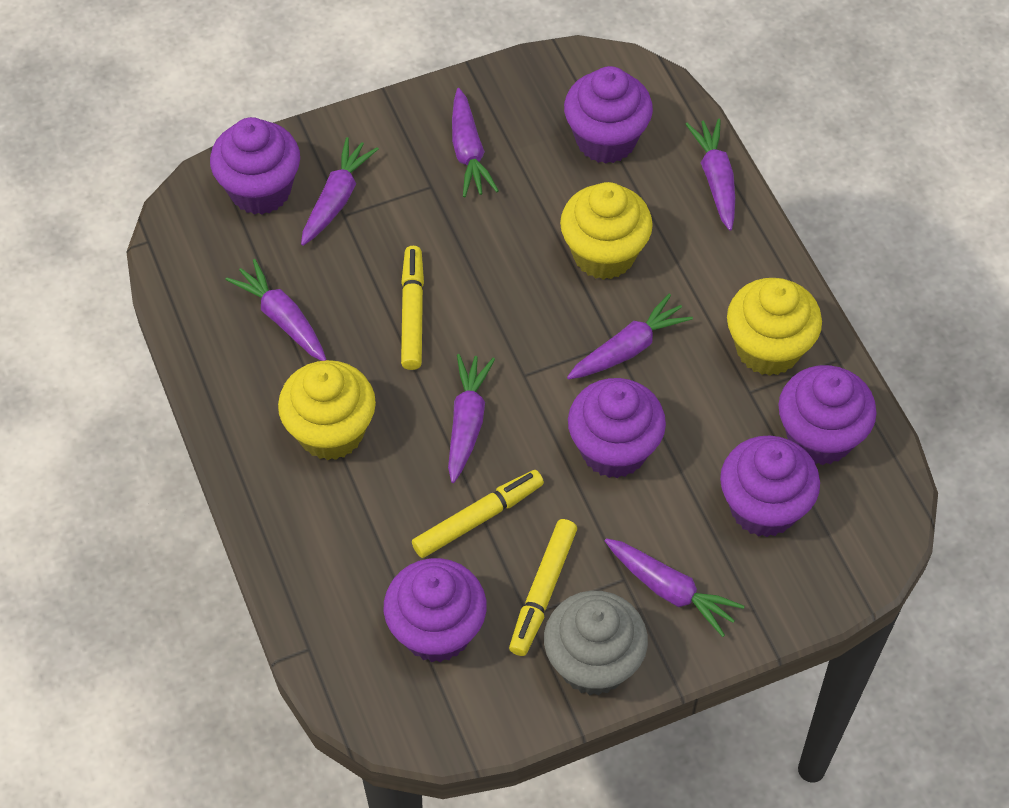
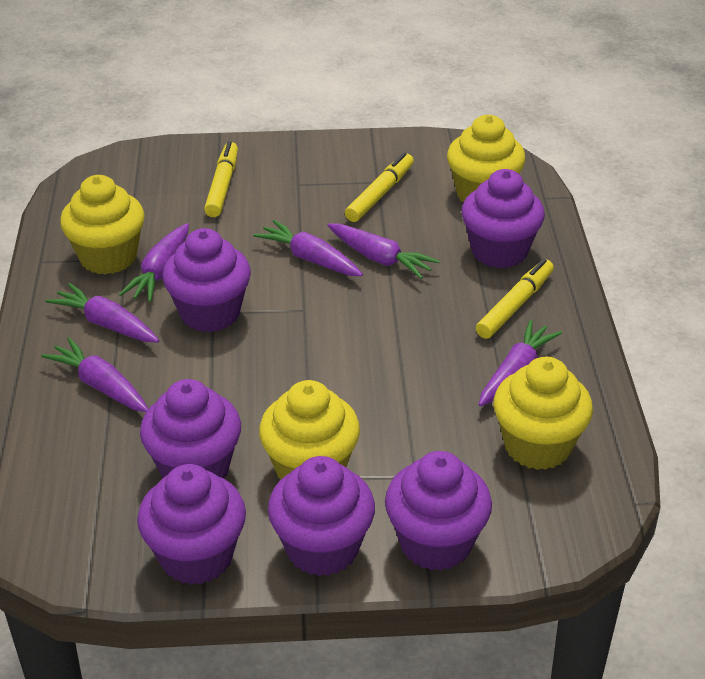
grey cupcake: 1 -> 0
purple carrot: 7 -> 6
yellow cupcake: 3 -> 4

